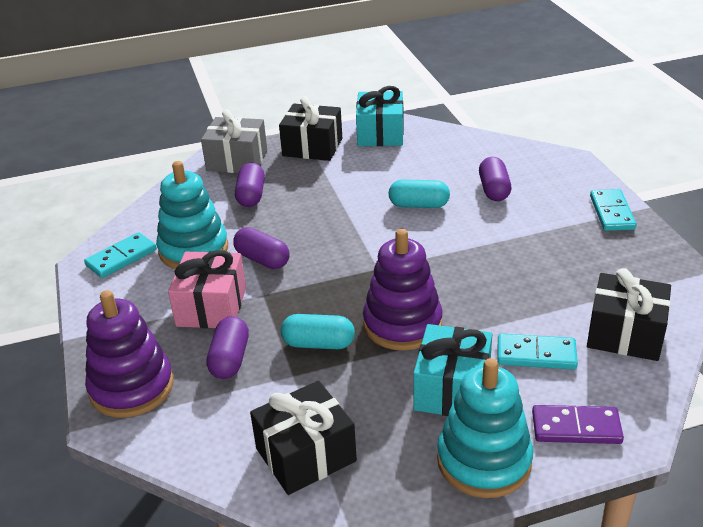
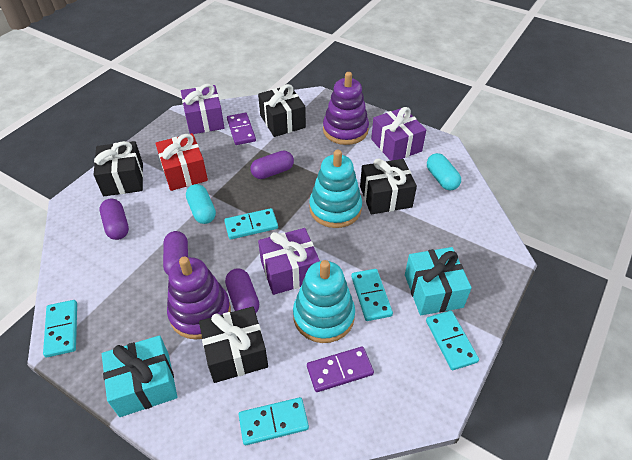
black gift: 3 -> 4
grey gift: 1 -> 0
pink gift: 1 -> 0
purple domino: 1 -> 2
purple gift: 0 -> 3
red gift: 0 -> 1
turquoise domino: 3 -> 5

